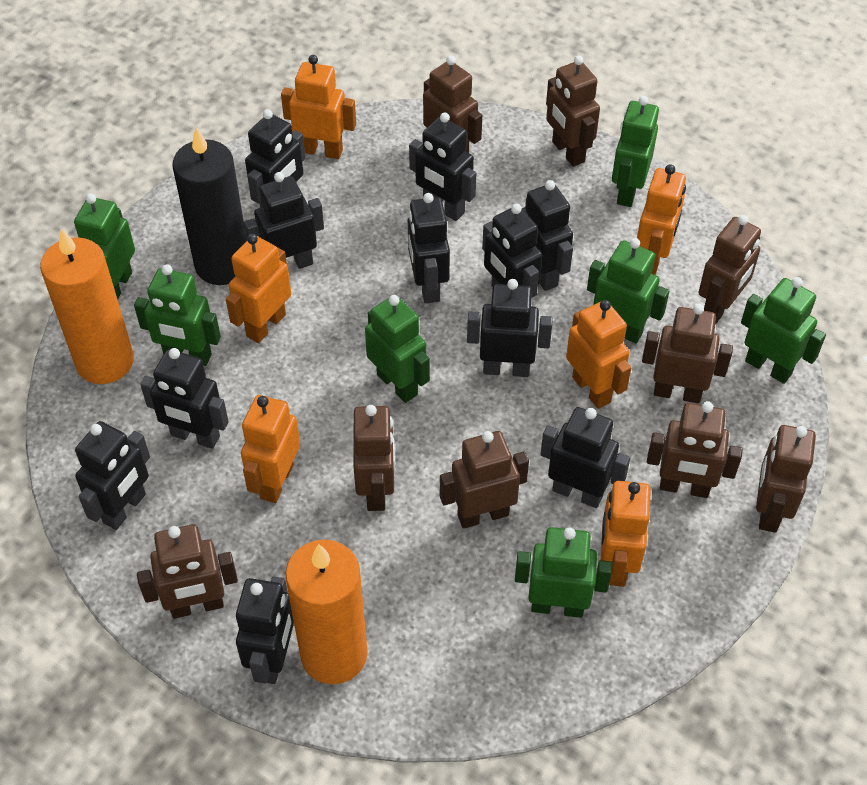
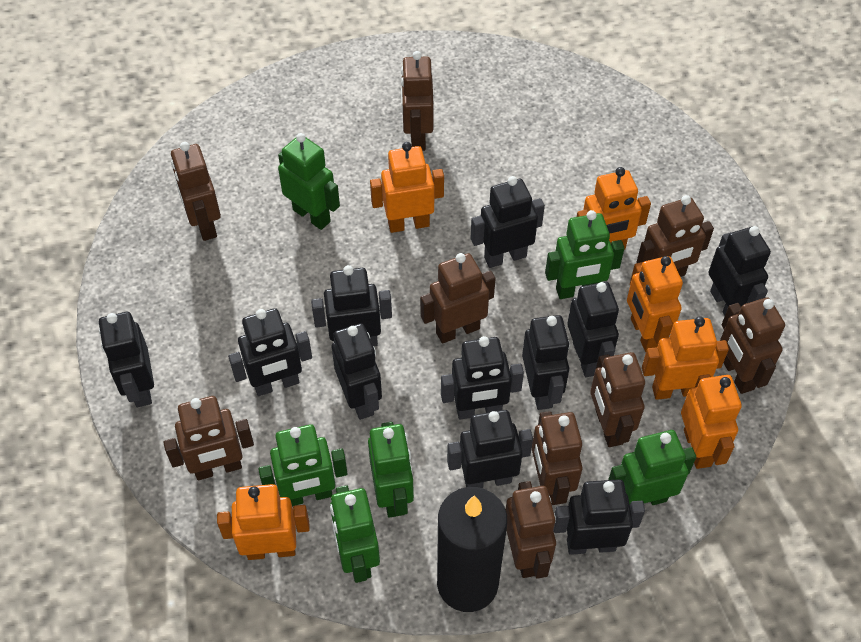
green robot: 7 -> 6
orange candle: 2 -> 0

